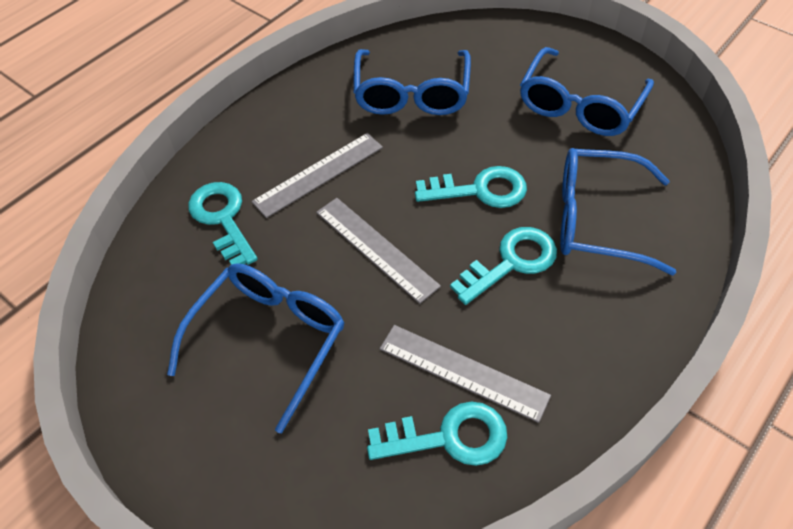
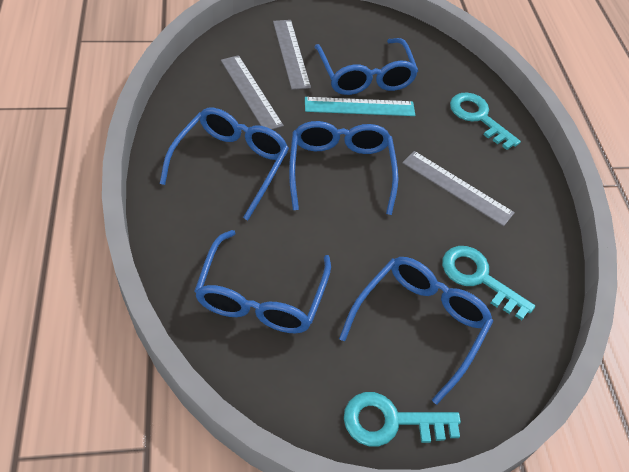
blue glasses: 4 -> 5
turquoise key: 4 -> 3
turquoise ruler: 0 -> 1

